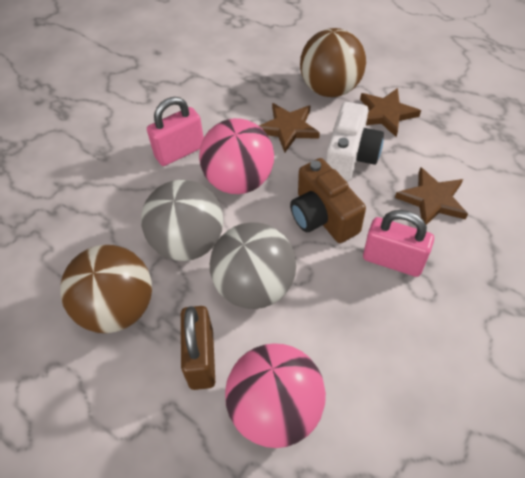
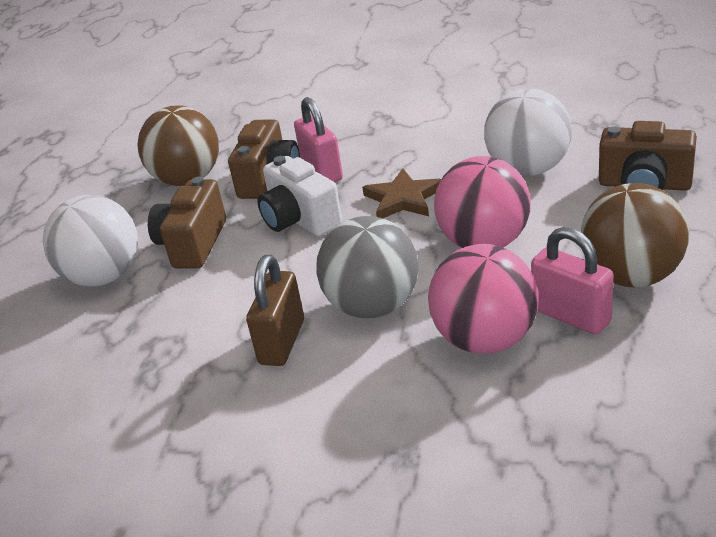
brown camera: 1 -> 3
brown star: 3 -> 1
grey ball: 2 -> 1
white ball: 0 -> 2

